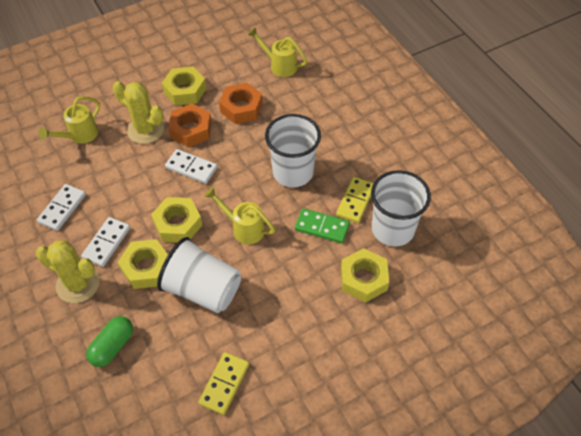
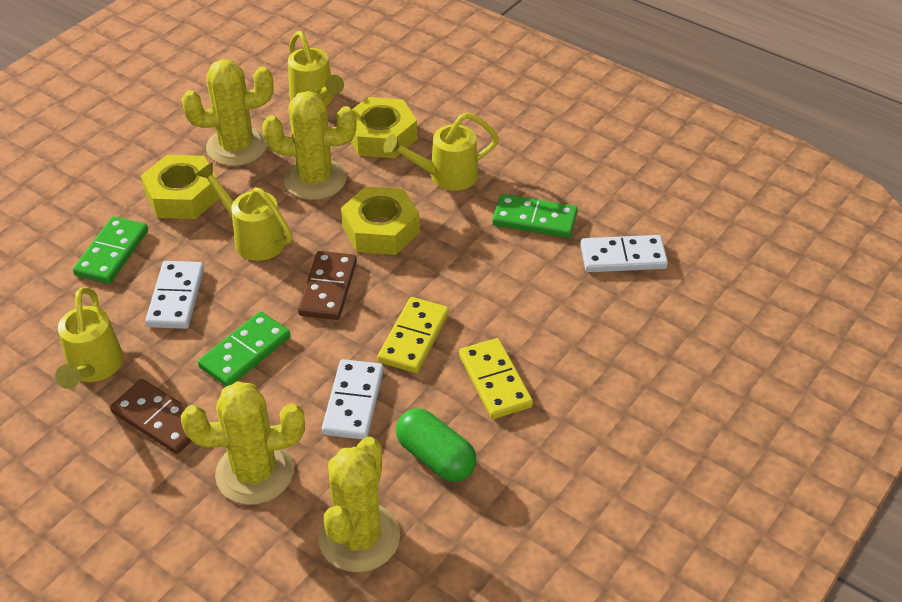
brown domino: 0 -> 2
green domino: 1 -> 3
orange nut: 2 -> 0
white cup: 3 -> 0
yellow cactus: 2 -> 4
yellow nut: 4 -> 3
yellow watering can: 3 -> 4

